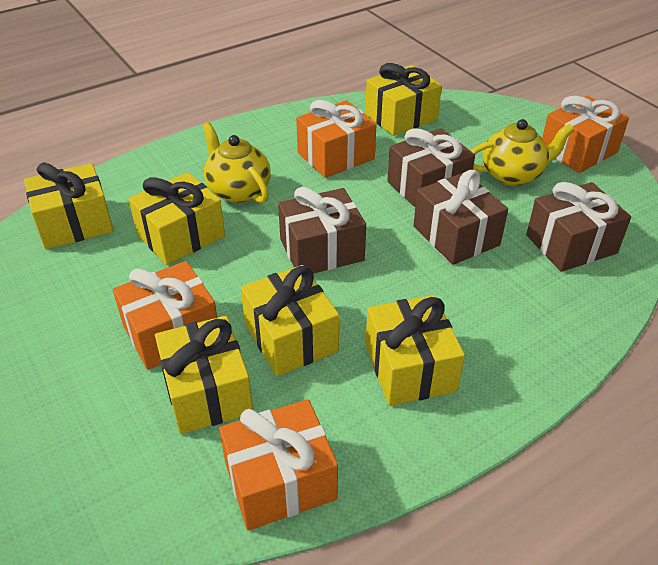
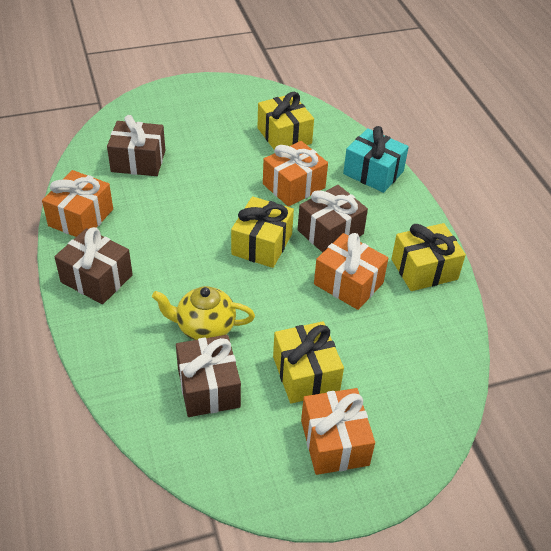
turquoise gift: 0 -> 1
yellow gift: 6 -> 4
yellow teapot: 2 -> 1

